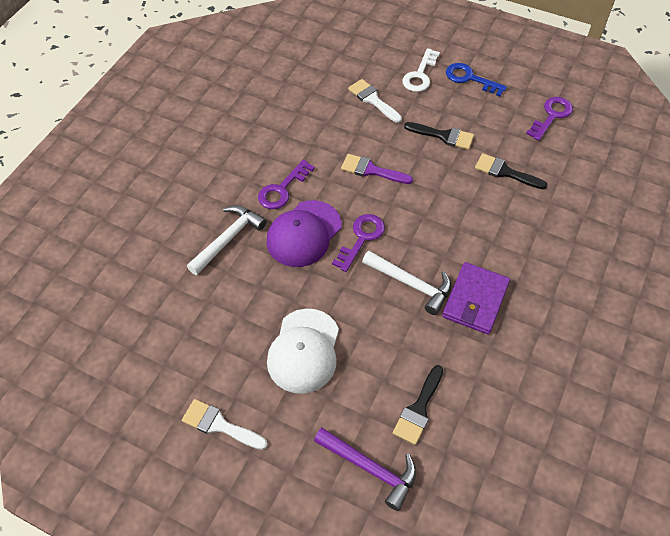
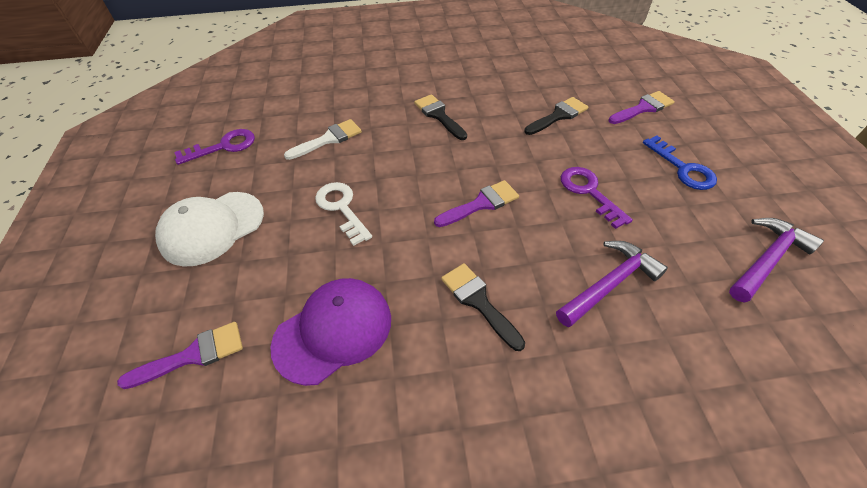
purple brush: 1 -> 3
purple hammer: 1 -> 2
purple key: 3 -> 2
purple wallet: 1 -> 0
white brush: 2 -> 1
white hammer: 2 -> 0

